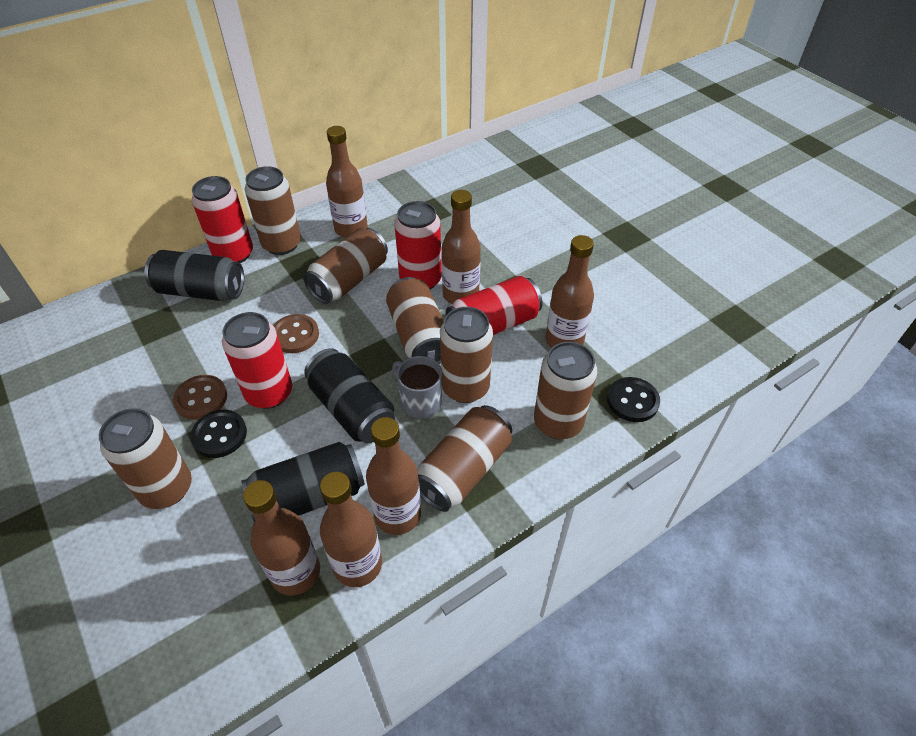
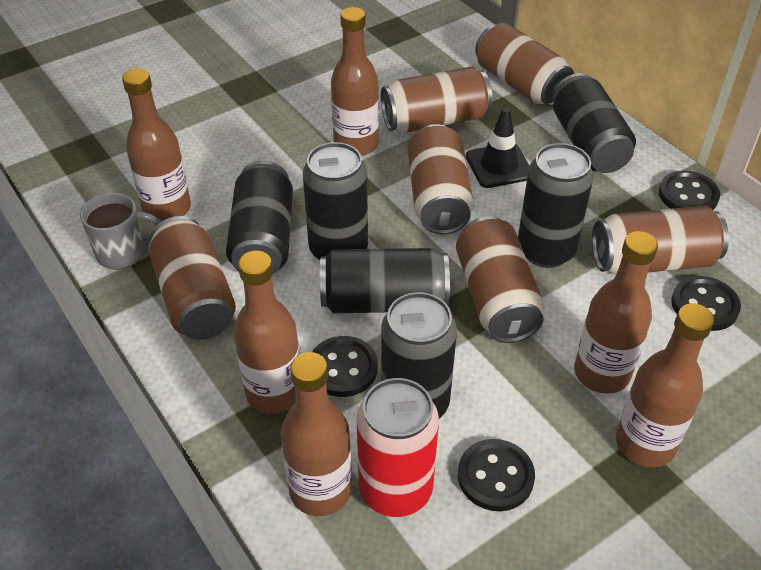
black button: 2 -> 4
black can: 3 -> 6
black traffic cone: 0 -> 1
brown button: 2 -> 0
brown can: 7 -> 6
red can: 4 -> 1

